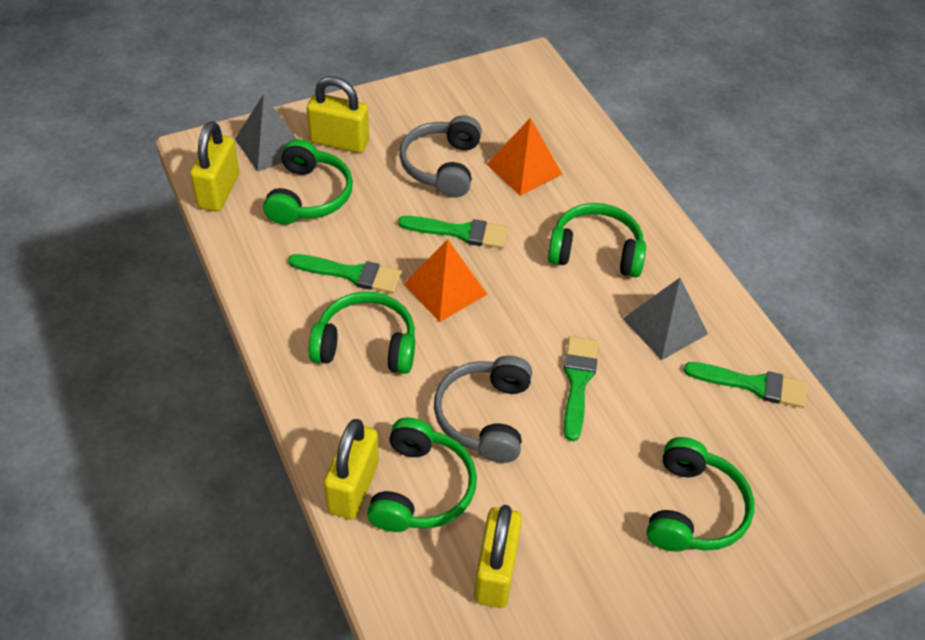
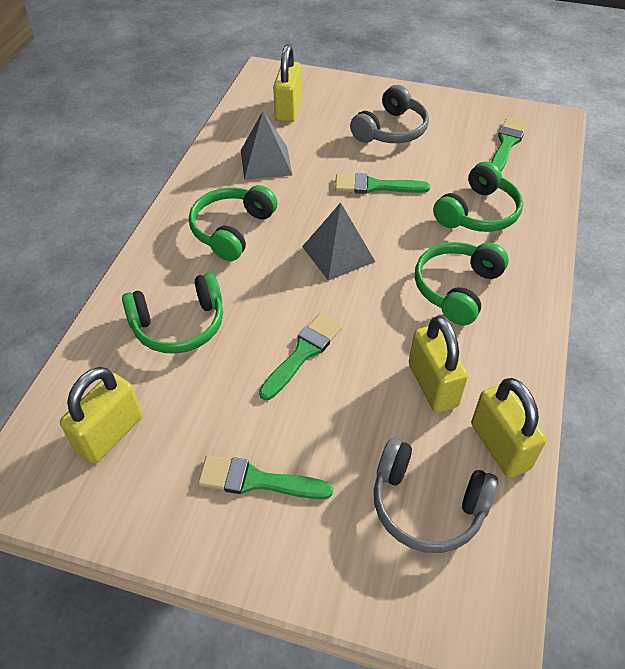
green headphones: 5 -> 4
orange pyramid: 2 -> 0

